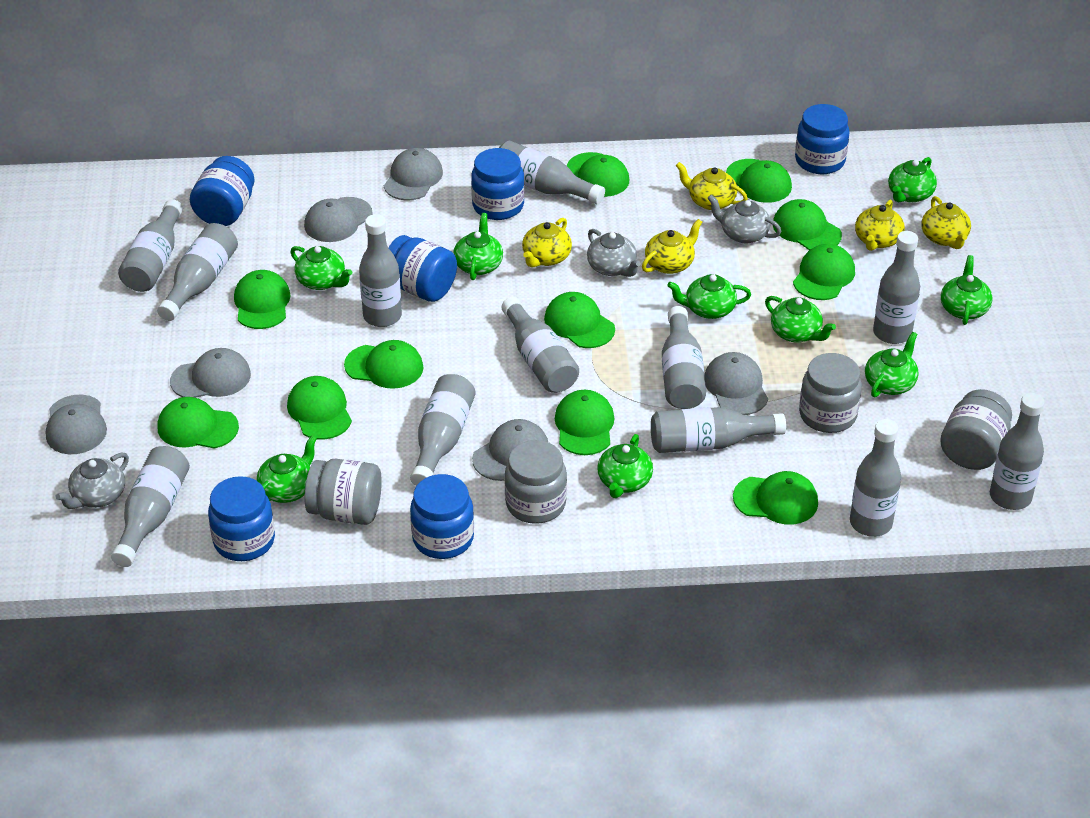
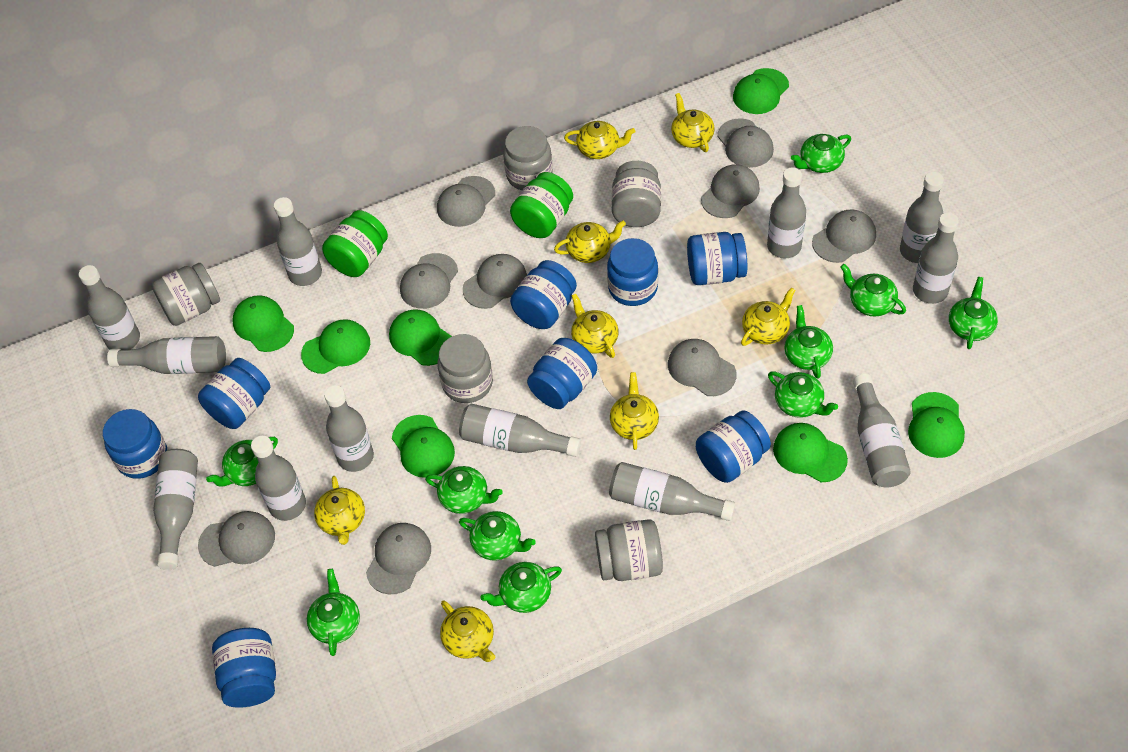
blue jar: 6 -> 8
green cap: 11 -> 7
green jar: 0 -> 2
green teapot: 9 -> 10
grey cap: 6 -> 9
grey jar: 4 -> 5
grey teapot: 3 -> 0
yellow teapot: 5 -> 8

